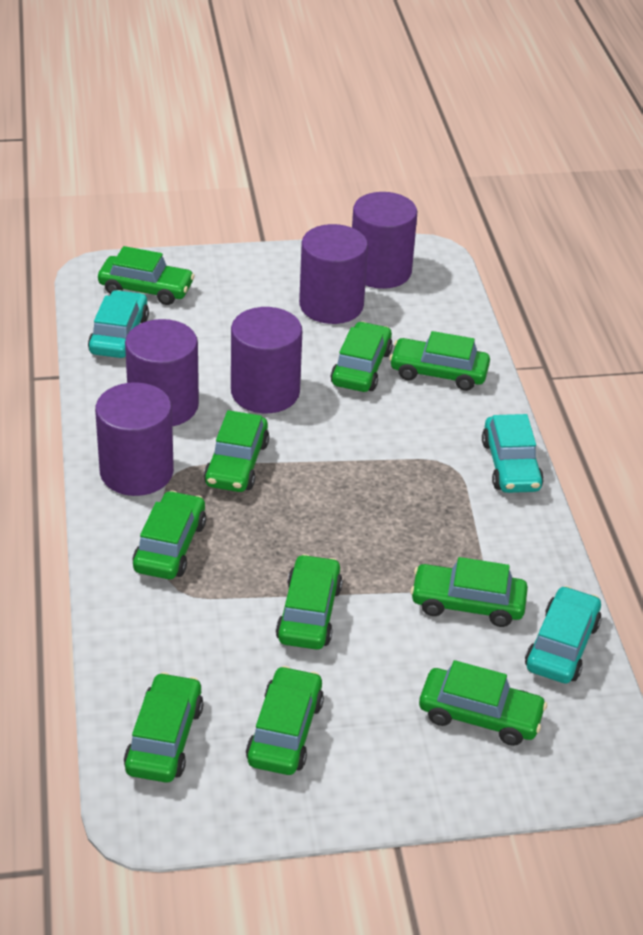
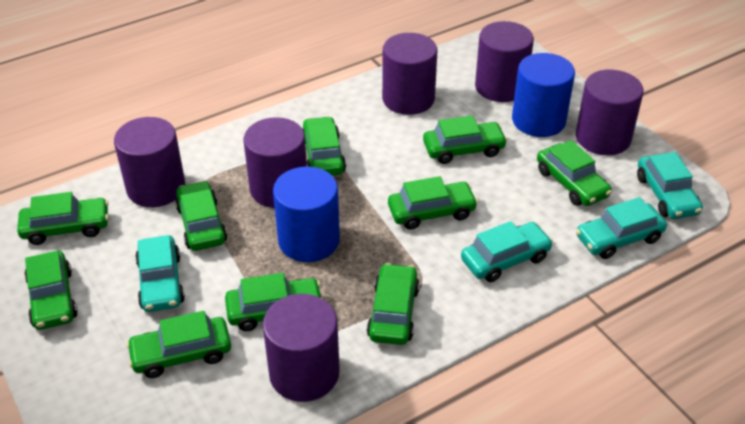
blue cylinder: 0 -> 2
purple cylinder: 5 -> 6
turquoise car: 3 -> 4

